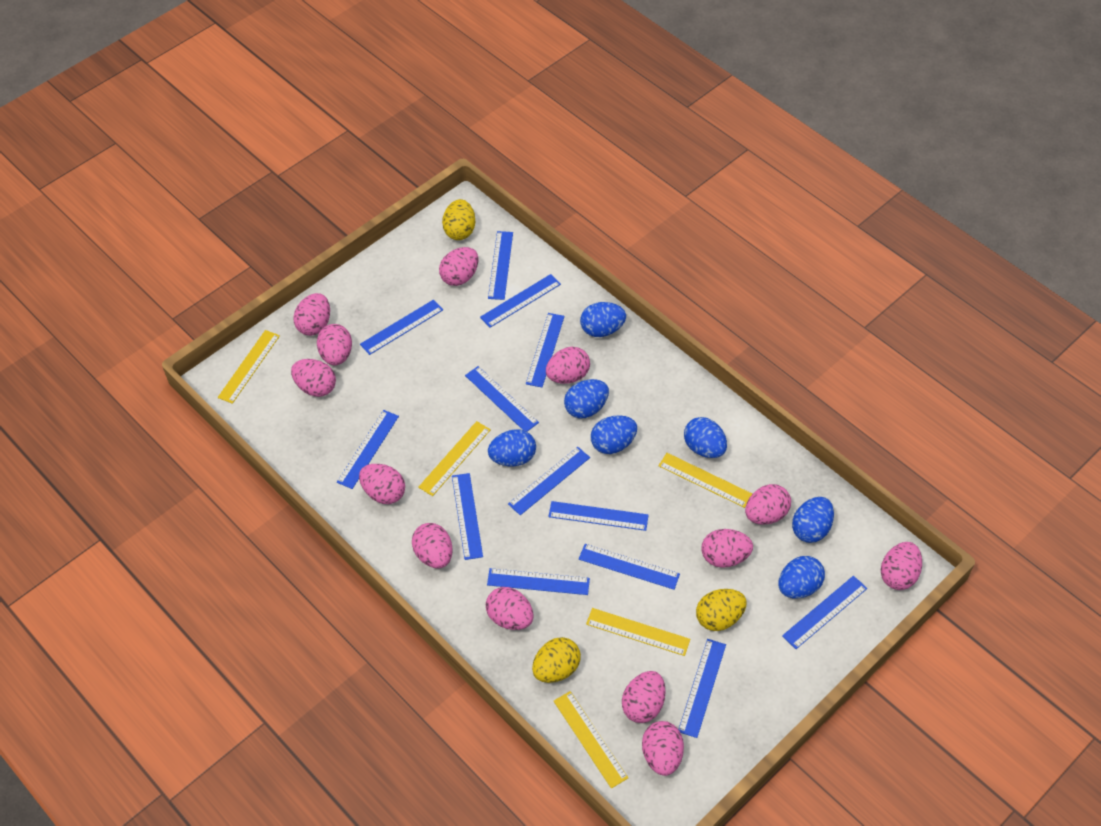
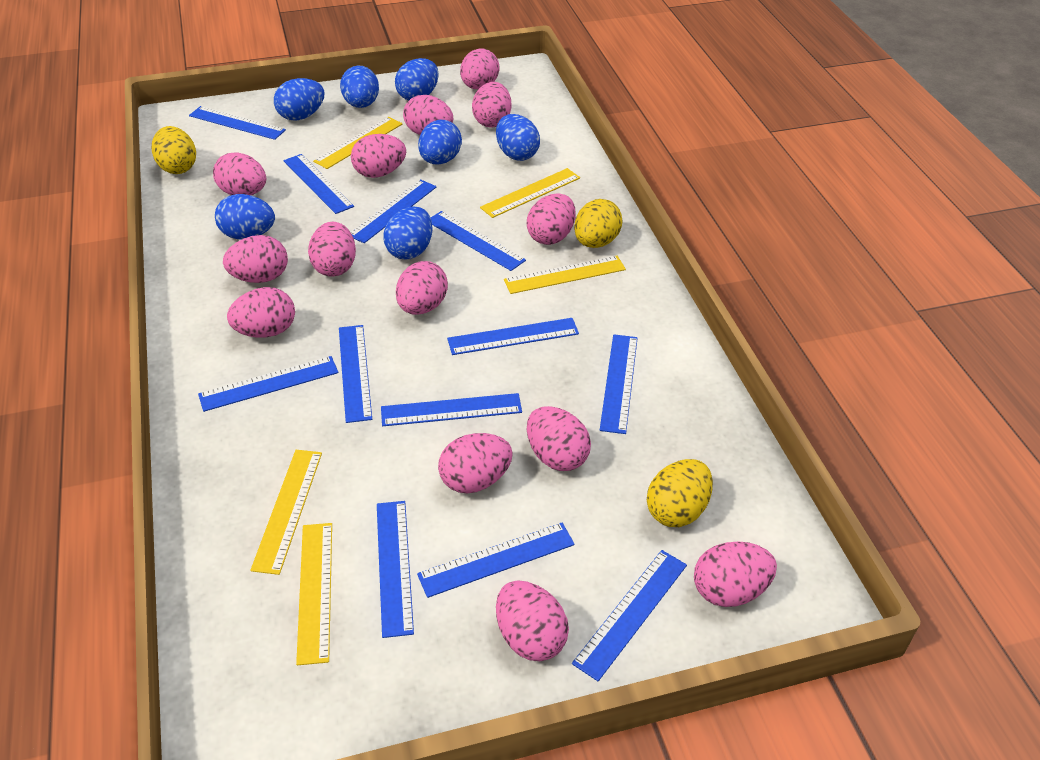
blue ruler: 13 -> 12
pink egg: 13 -> 14

